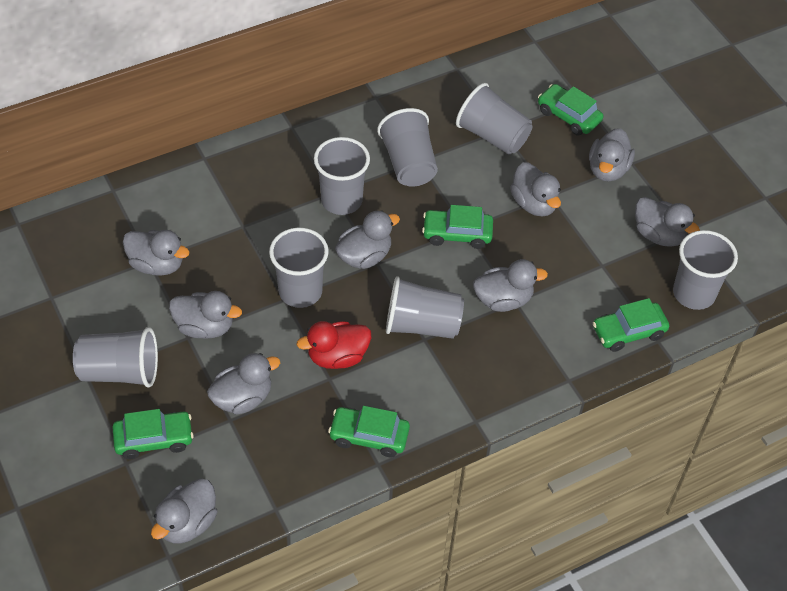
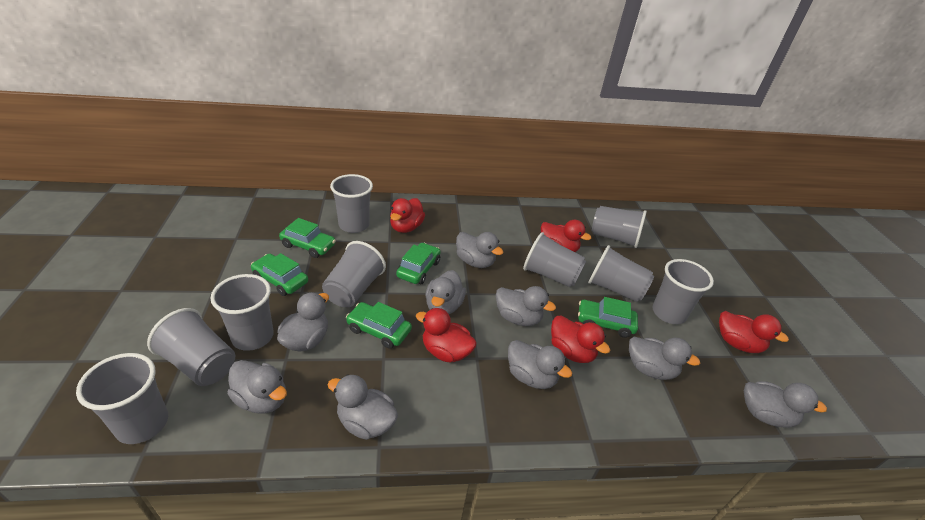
grey cup: 7 -> 9
red duck: 1 -> 5

